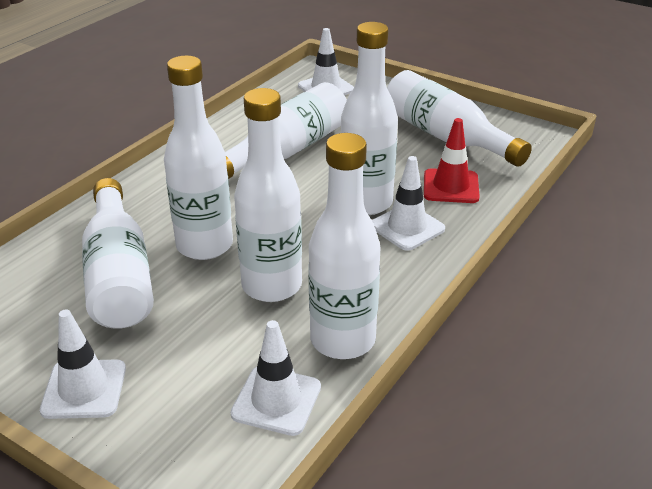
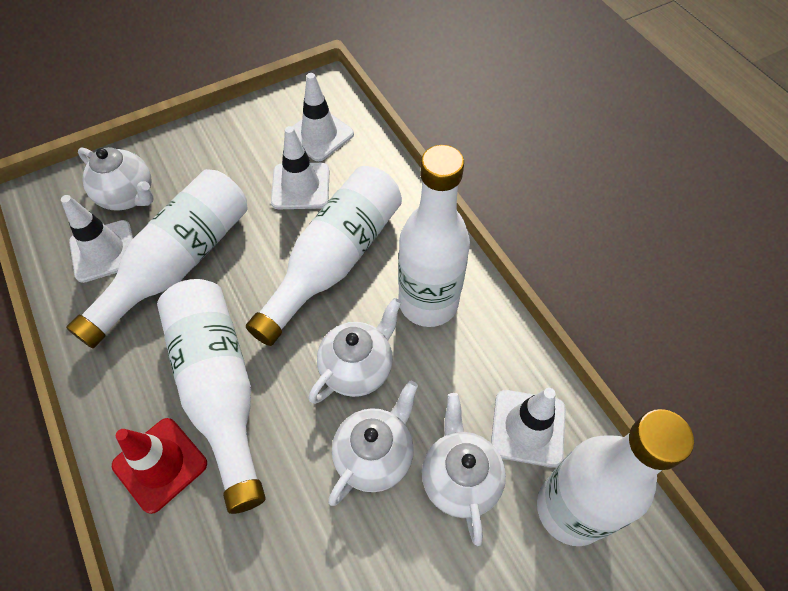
white bottle: 7 -> 5
white teapot: 0 -> 4

